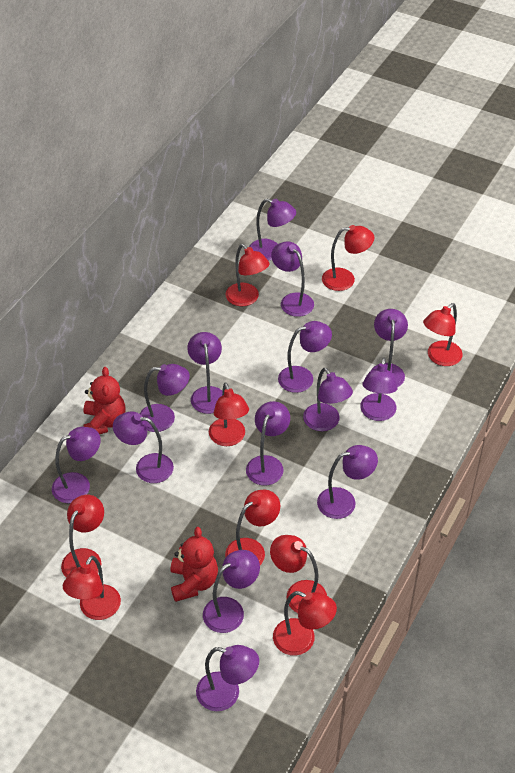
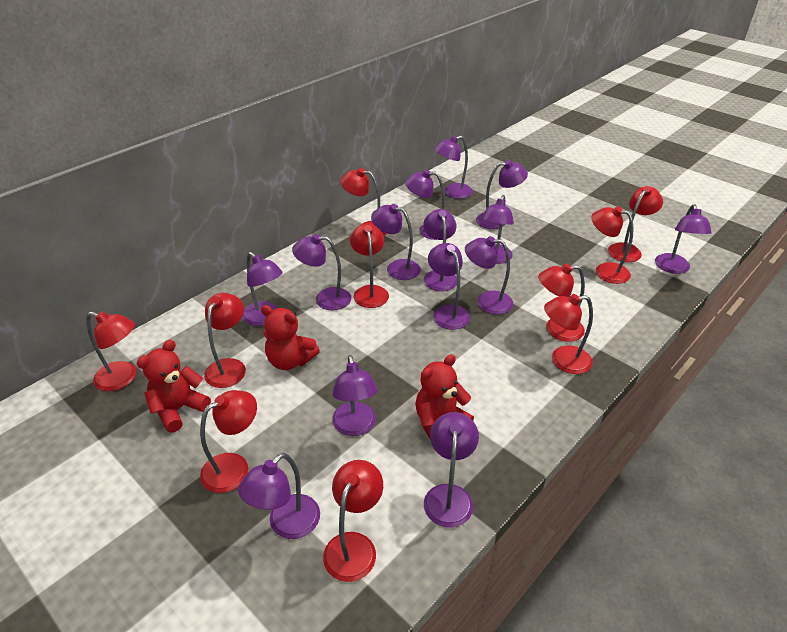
red lamp: 9 -> 10
red teddy bear: 2 -> 3

